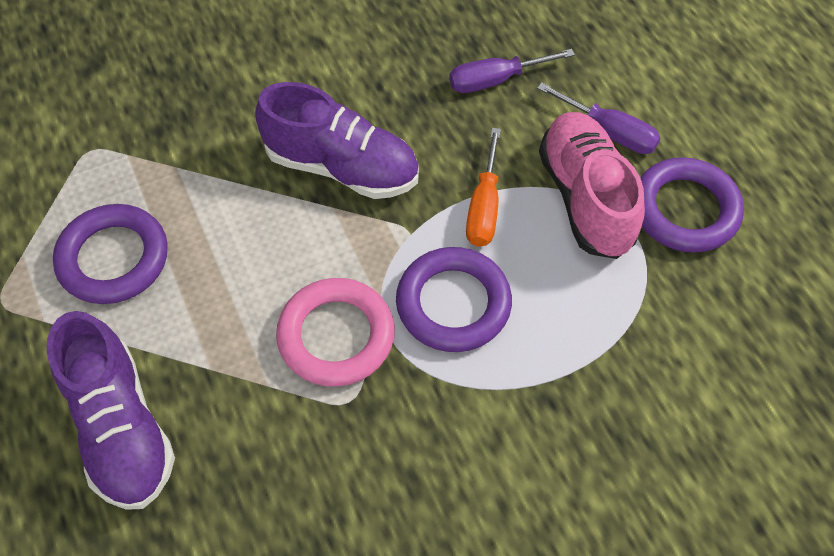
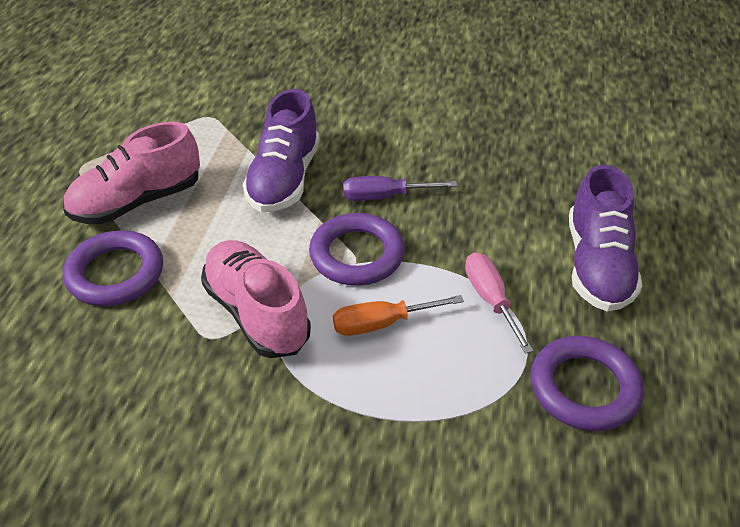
pink ring: 1 -> 0
pink screwdriver: 0 -> 1
pink shoe: 1 -> 2
purple screwdriver: 2 -> 1

